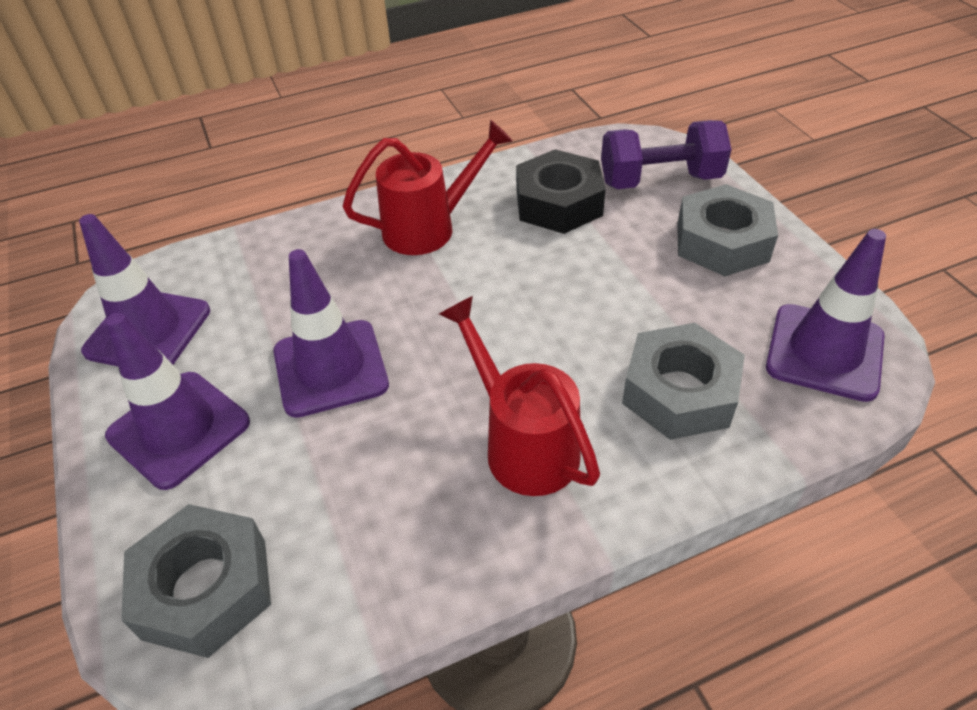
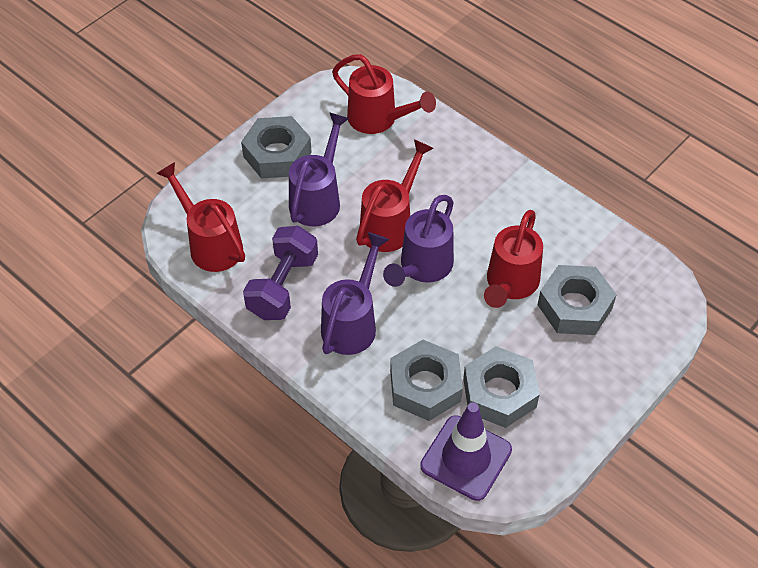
black nut: 1 -> 0
grey nut: 3 -> 4
purple traffic cone: 4 -> 1
purple watering can: 0 -> 3
red watering can: 2 -> 4

